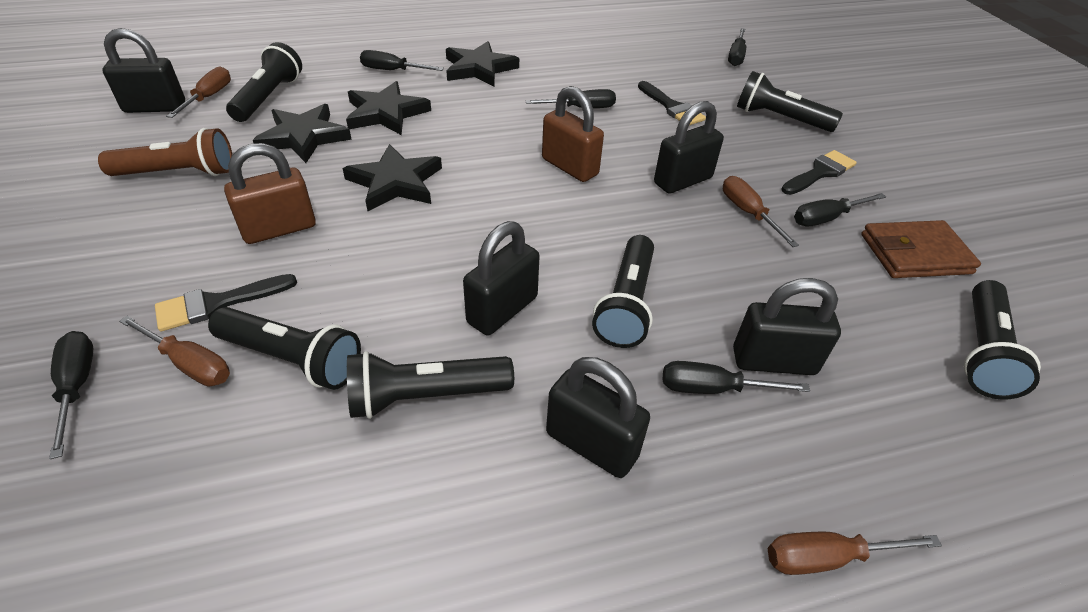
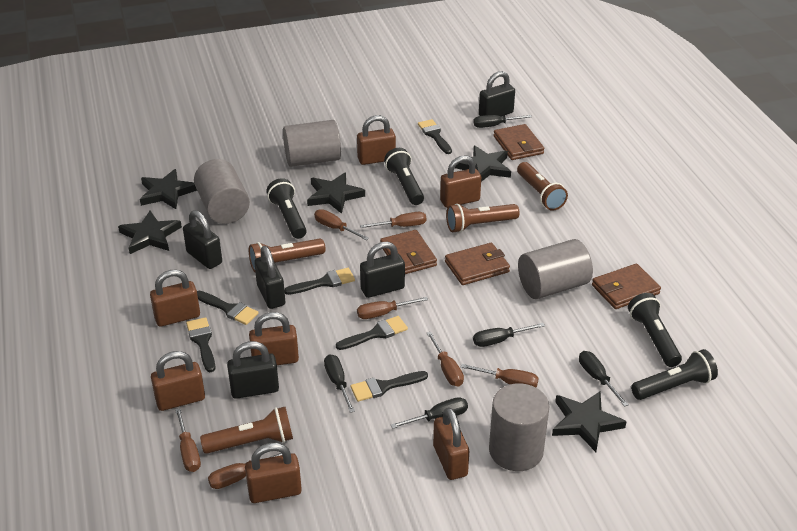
black brush: 3 -> 6
black flashlight: 6 -> 4
black screwdriver: 6 -> 5
black star: 4 -> 5
brown flashlight: 1 -> 4
brown padlock: 2 -> 7
brown screwdriver: 4 -> 7
brown wallet: 1 -> 4
grey cylinder: 0 -> 4

